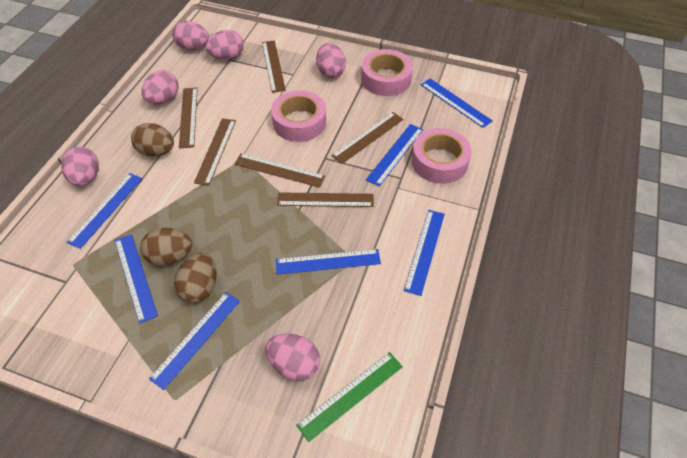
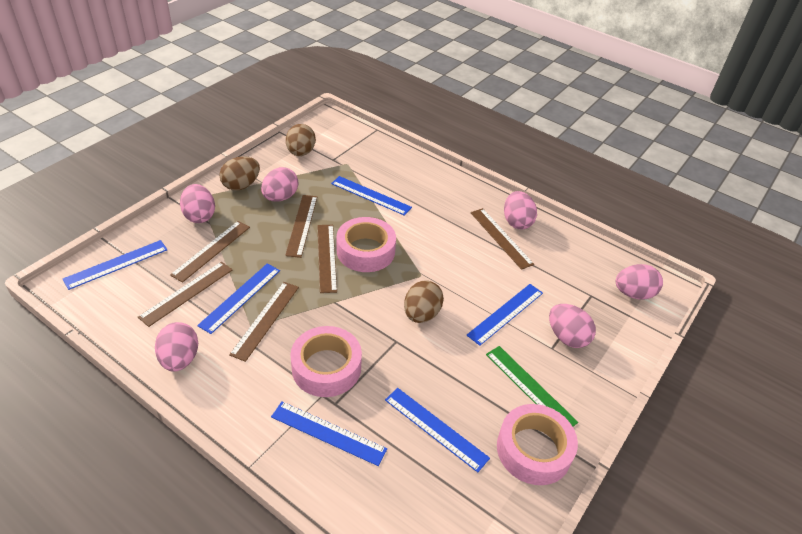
blue ruler: 7 -> 6

